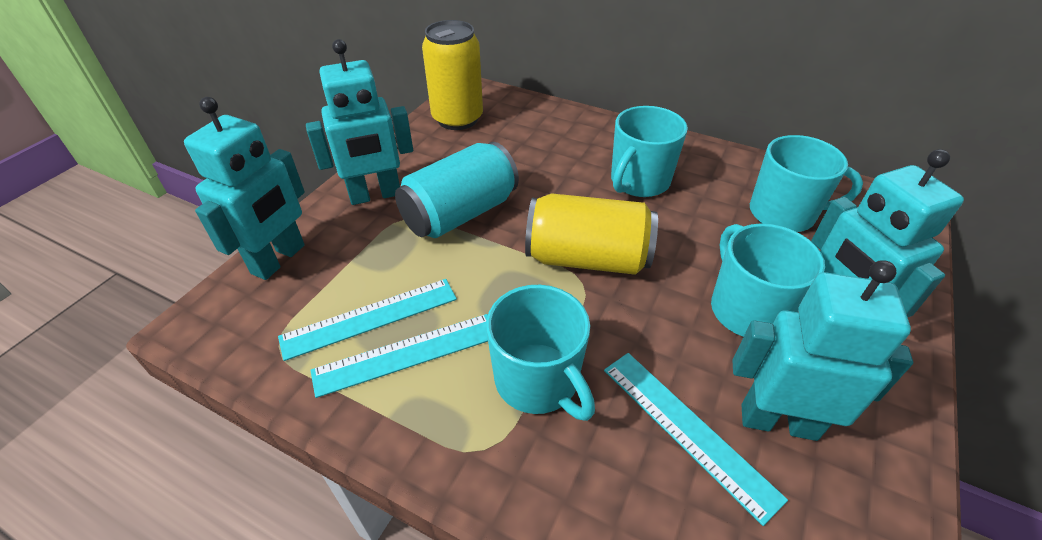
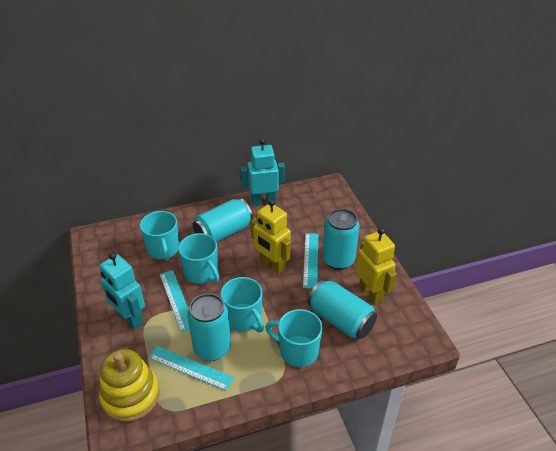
turquoise can: 1 -> 4
turquoise robot: 4 -> 2
yellow can: 2 -> 0
yellow robot: 0 -> 2
yellow stacking toy: 0 -> 1

